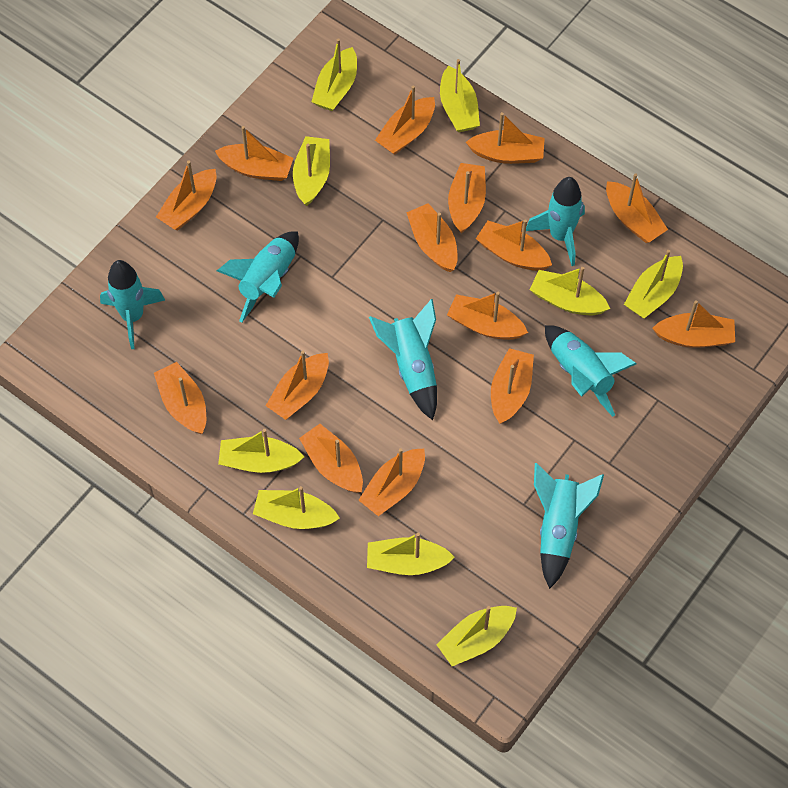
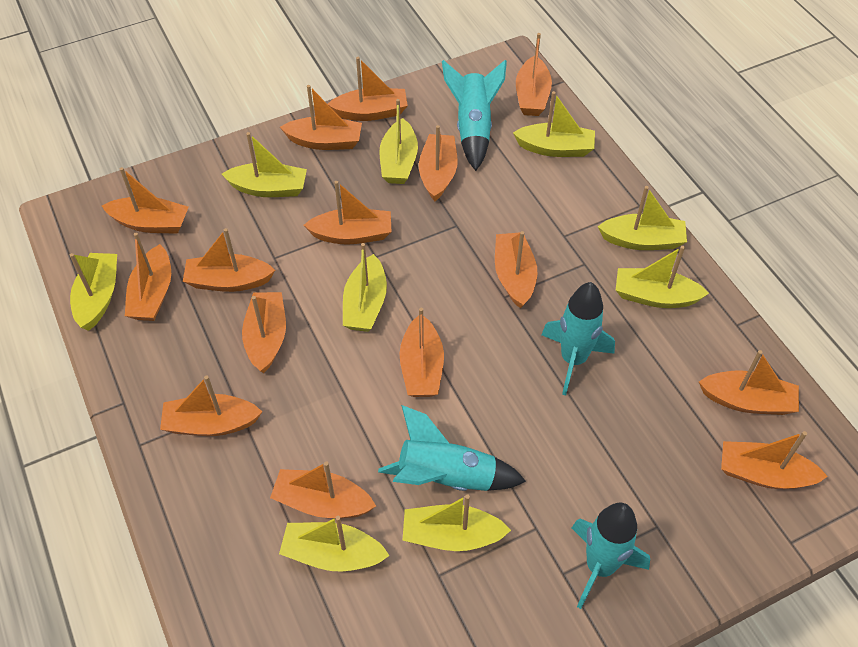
turquoise rocket: 6 -> 4

